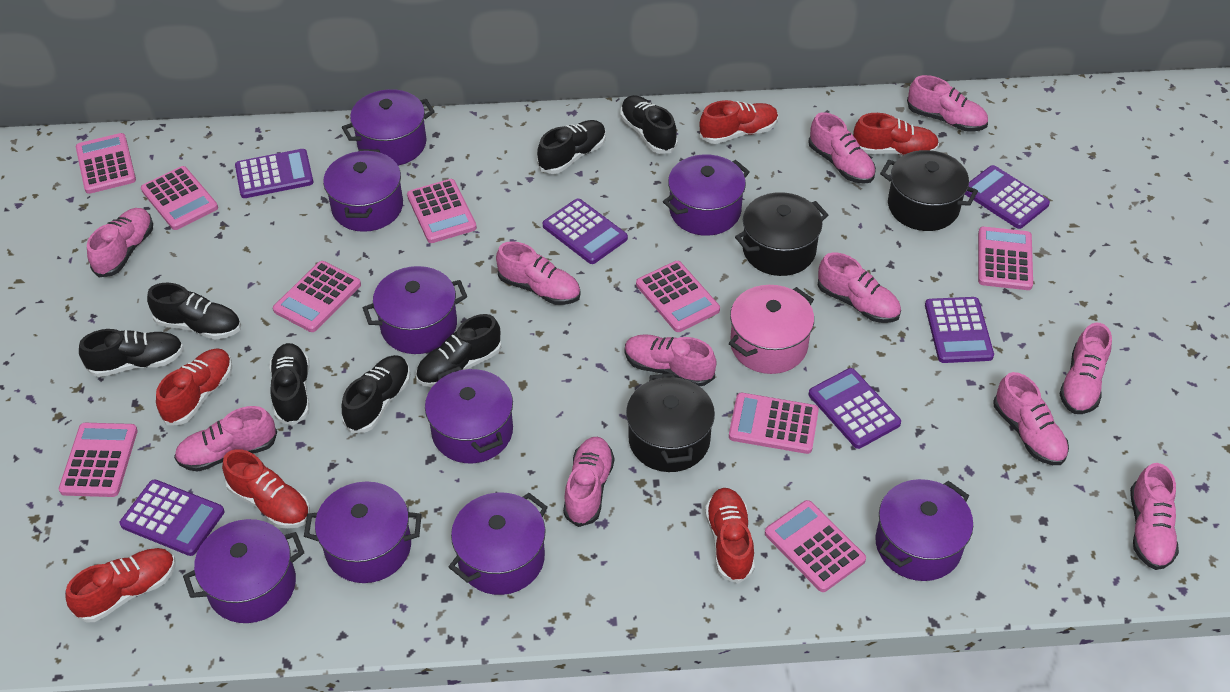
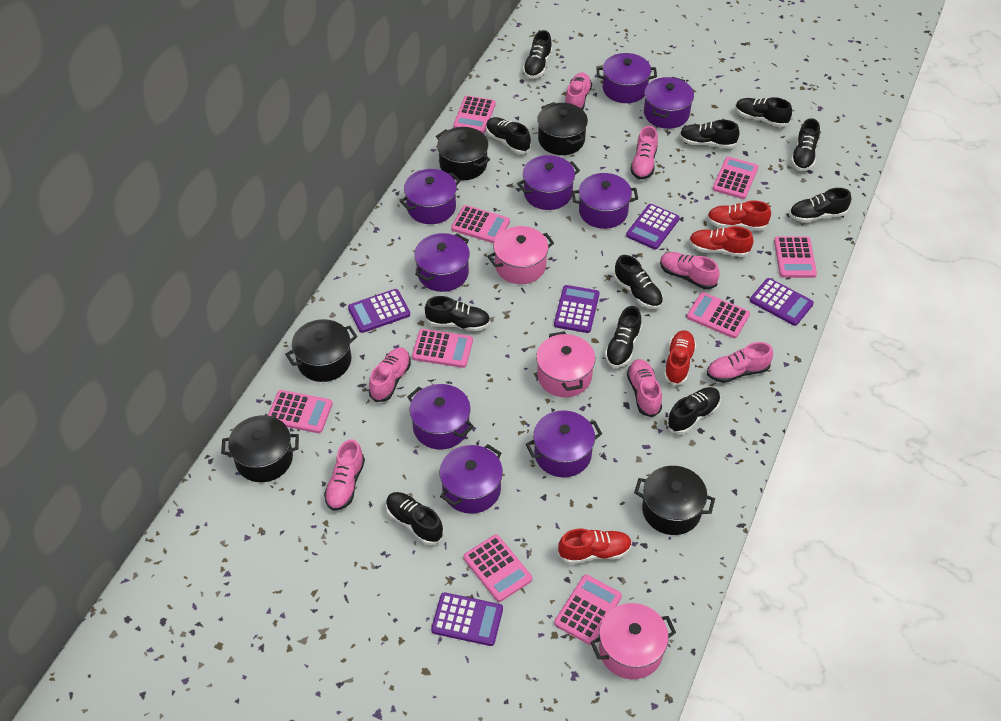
black pot: 3 -> 5
black shoe: 7 -> 11
pink pot: 1 -> 3
pink shoe: 11 -> 7
purple calculator: 6 -> 5
red shoe: 6 -> 4

